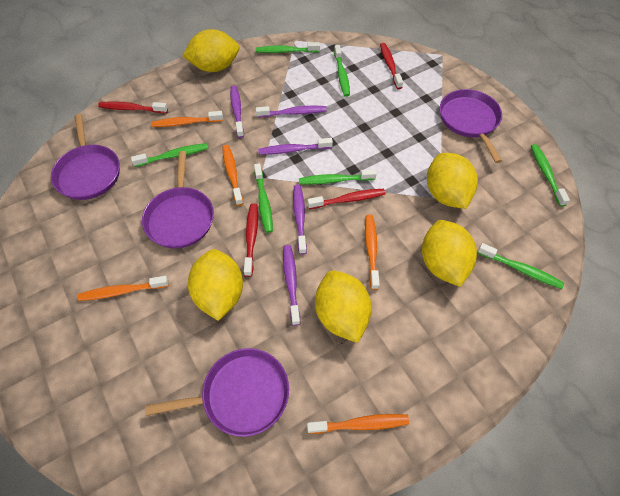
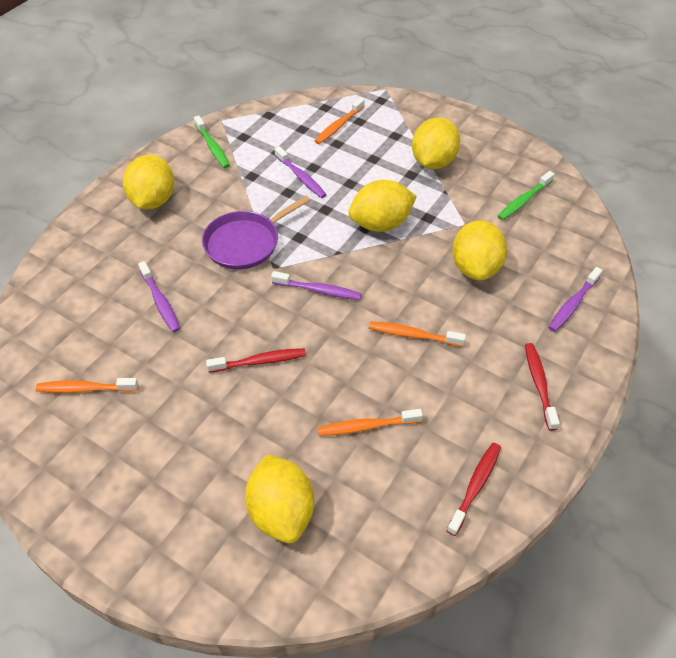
green toothbrush: 7 -> 2
orange toothbrush: 5 -> 4
purple pan: 4 -> 1
purple toothbrush: 5 -> 4
red toothbrush: 4 -> 3

